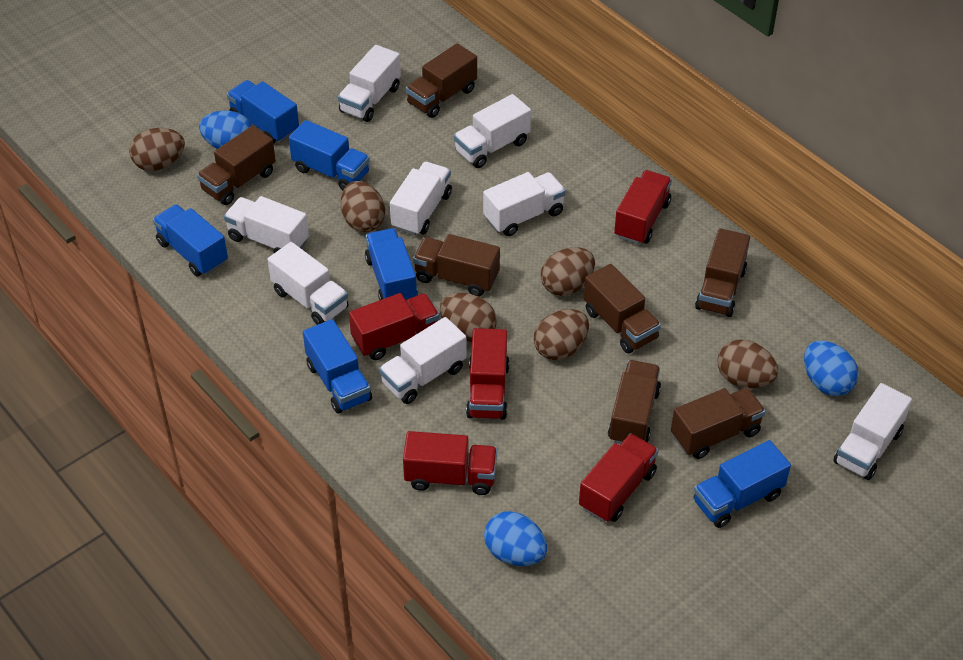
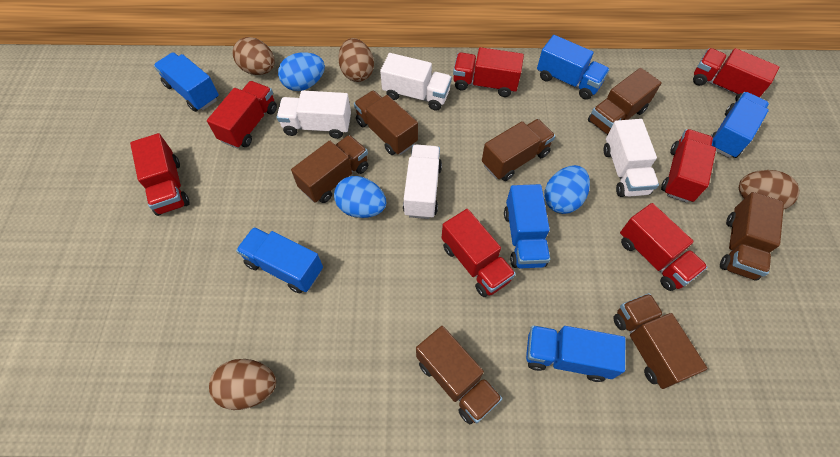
brown egg: 6 -> 4
red truck: 5 -> 7
white truck: 8 -> 4

